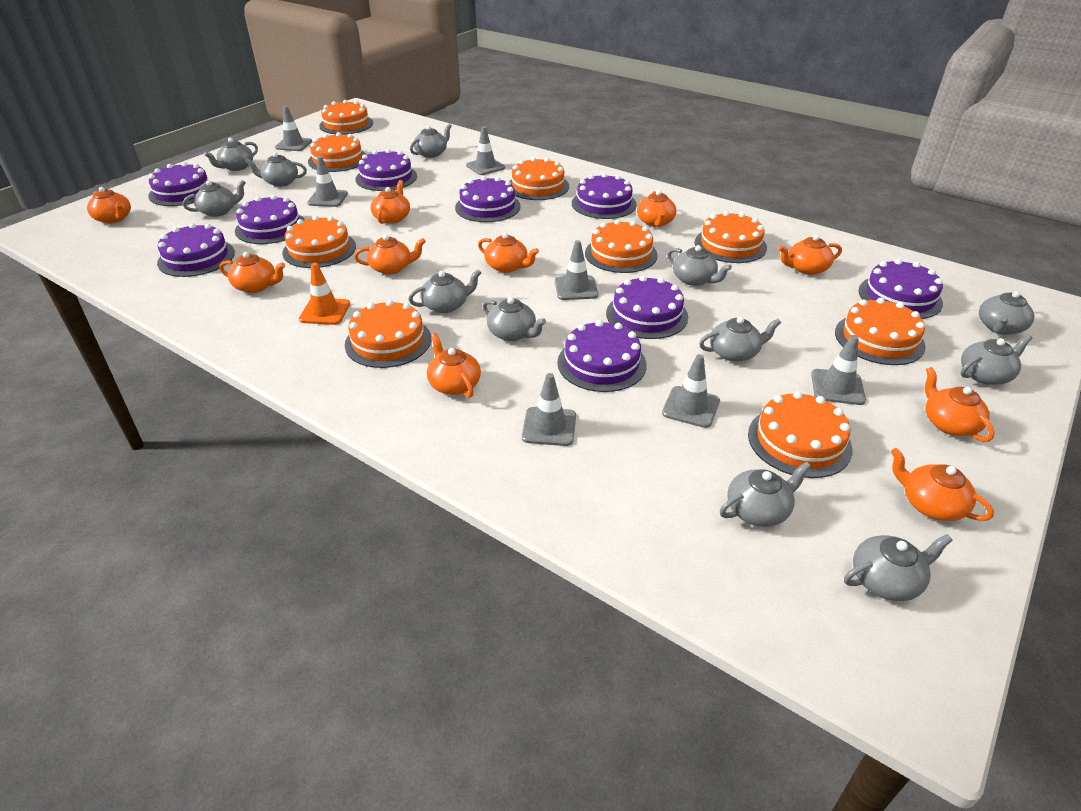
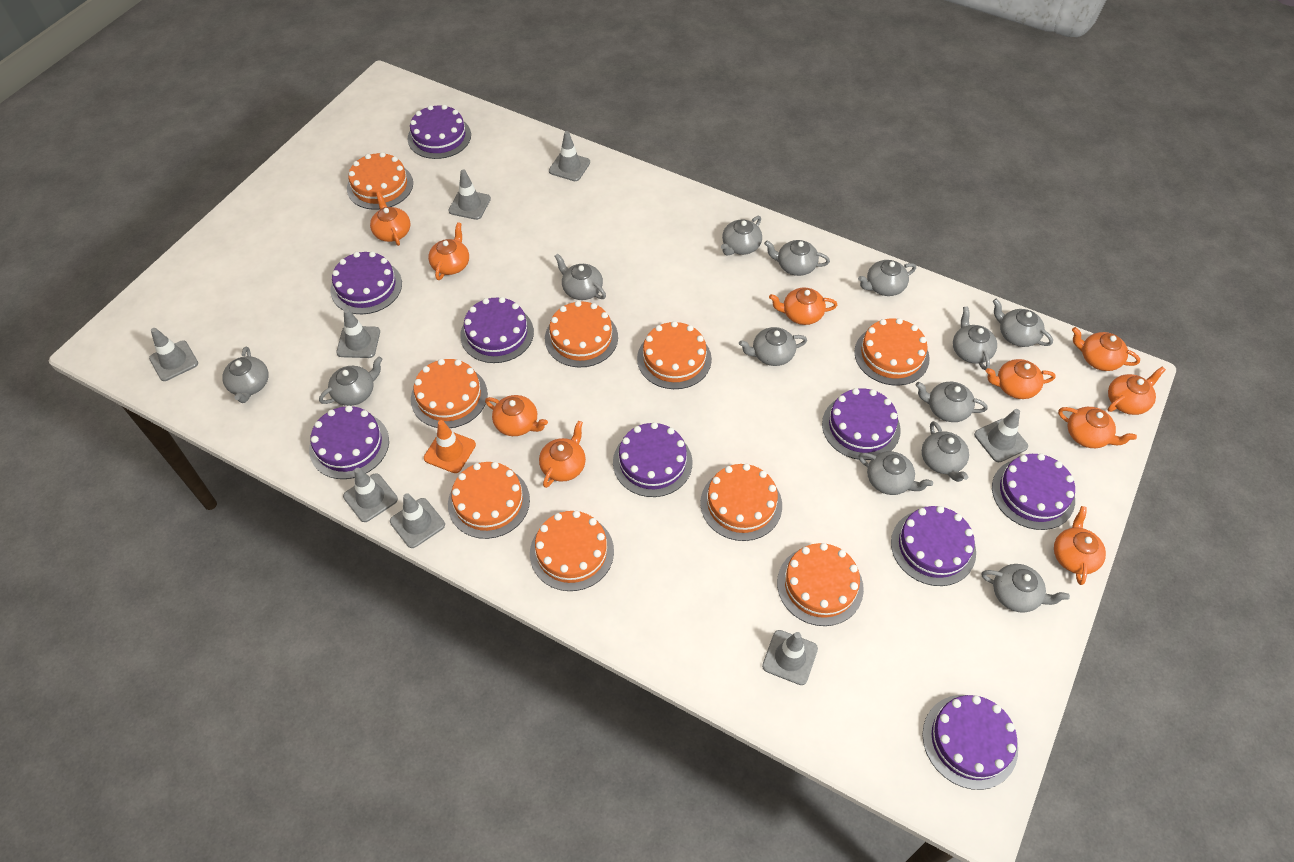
grey teapot: 12 -> 13
grey traffic cone: 7 -> 8

